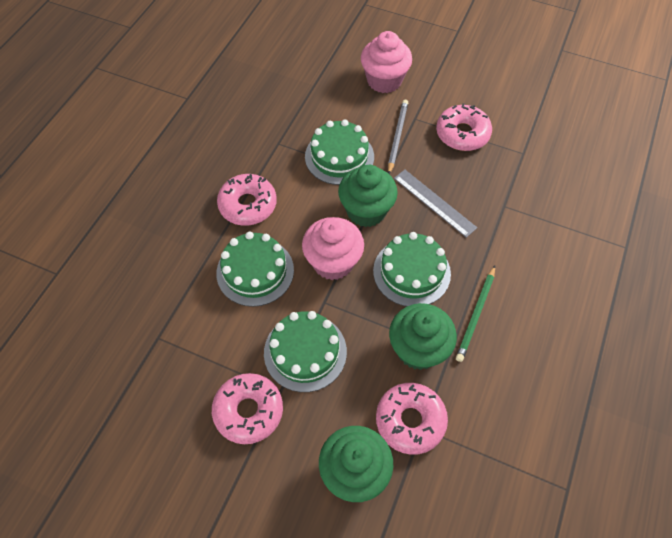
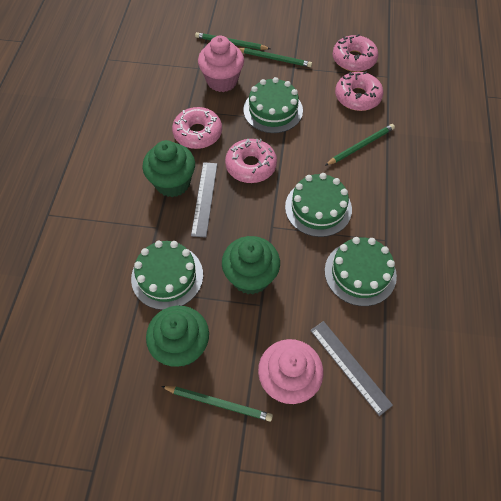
green pencil: 1 -> 4
grey pencil: 1 -> 0
grey ruler: 1 -> 2

